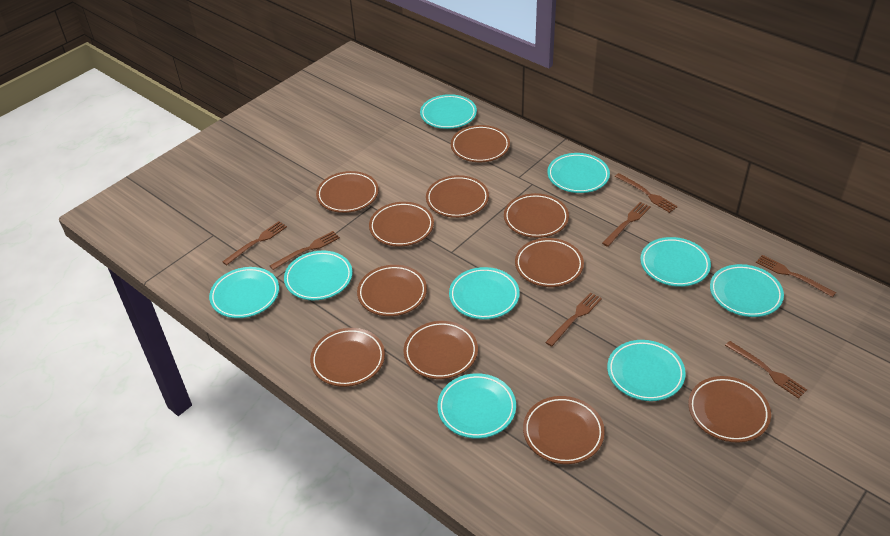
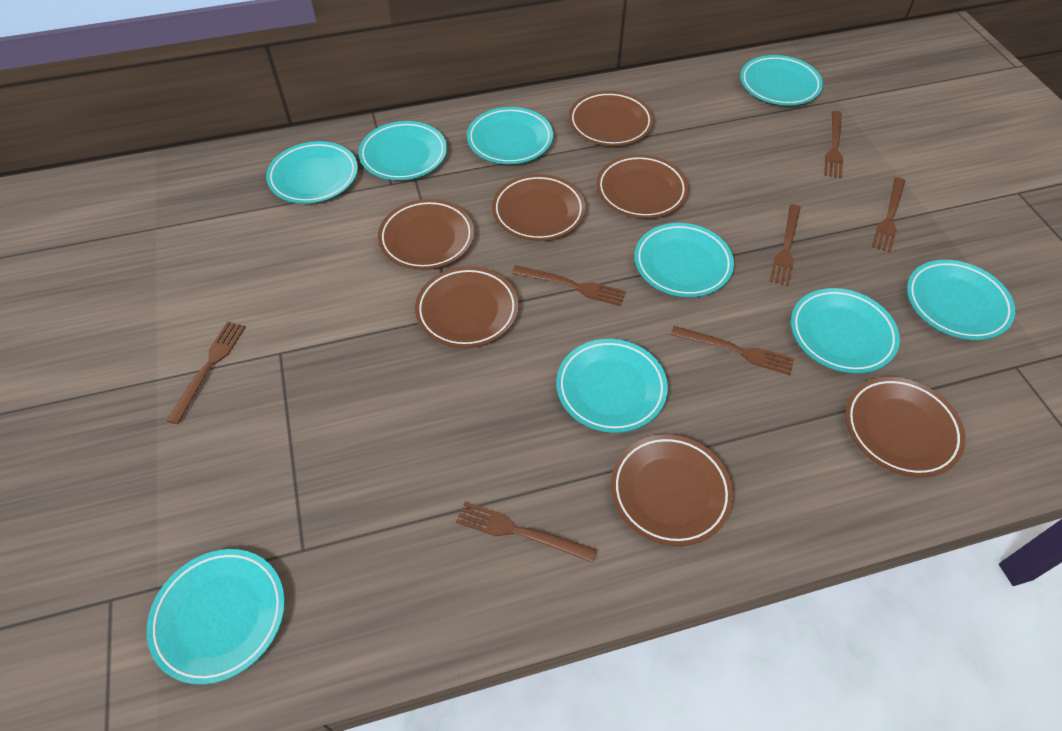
brown plate: 11 -> 7

